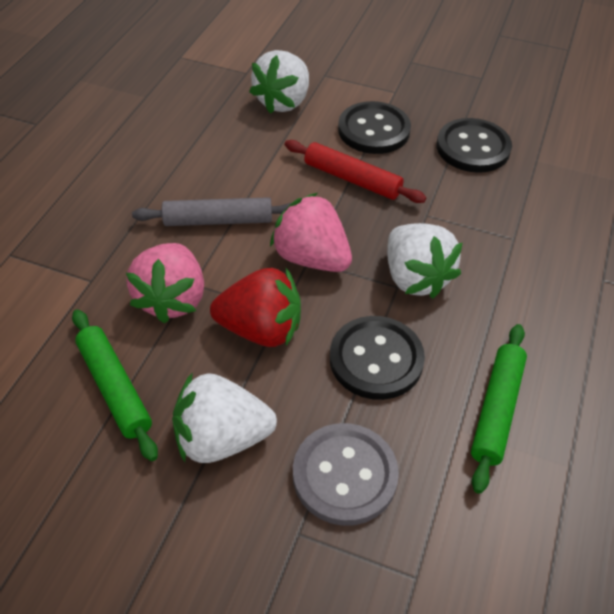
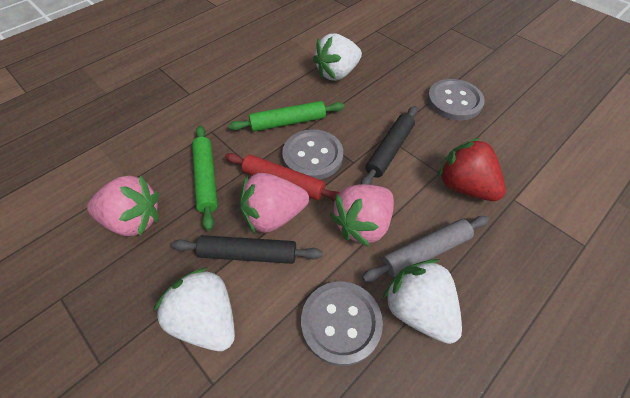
black button: 3 -> 0
black rolling pin: 0 -> 2
grey button: 1 -> 3
pink strawberry: 2 -> 3

